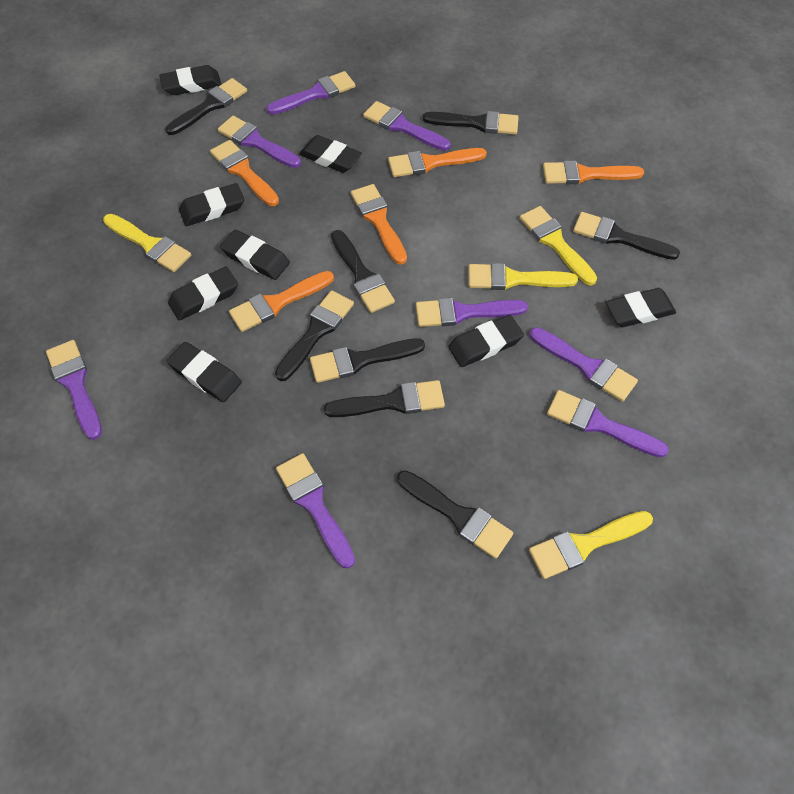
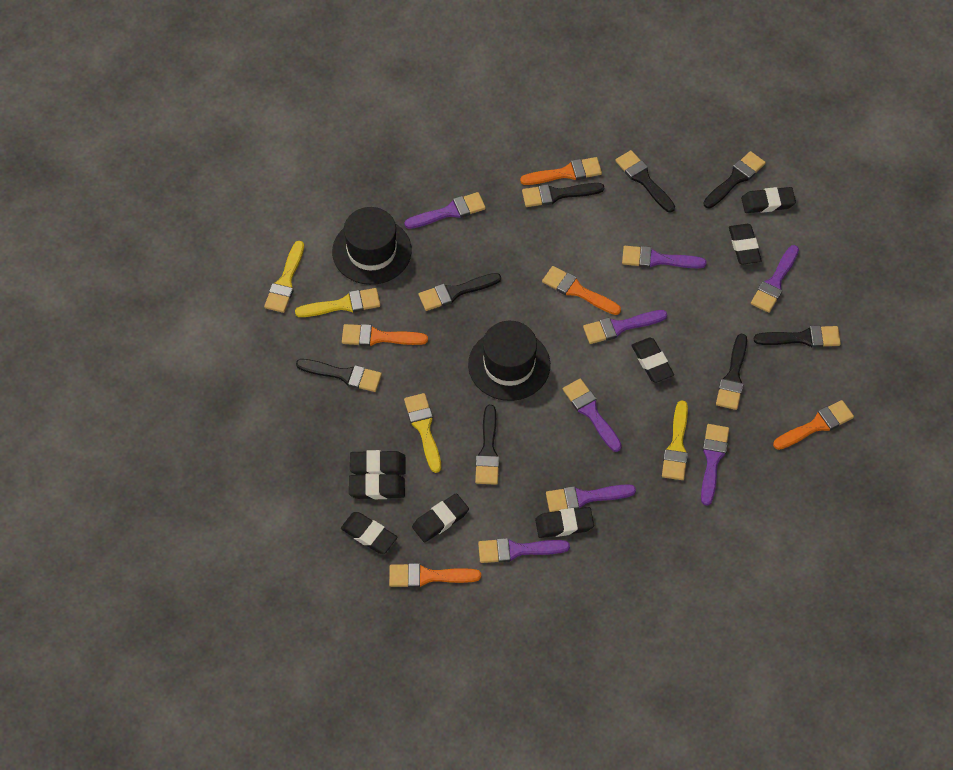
black hat: 0 -> 2

